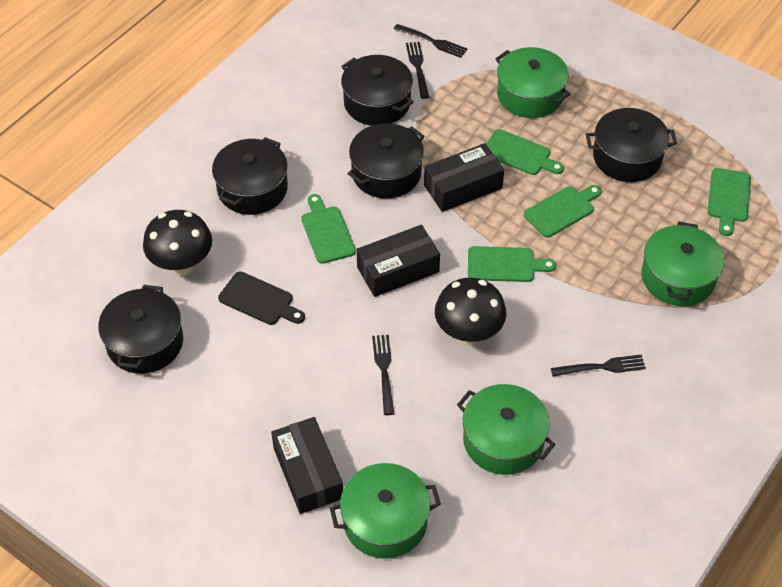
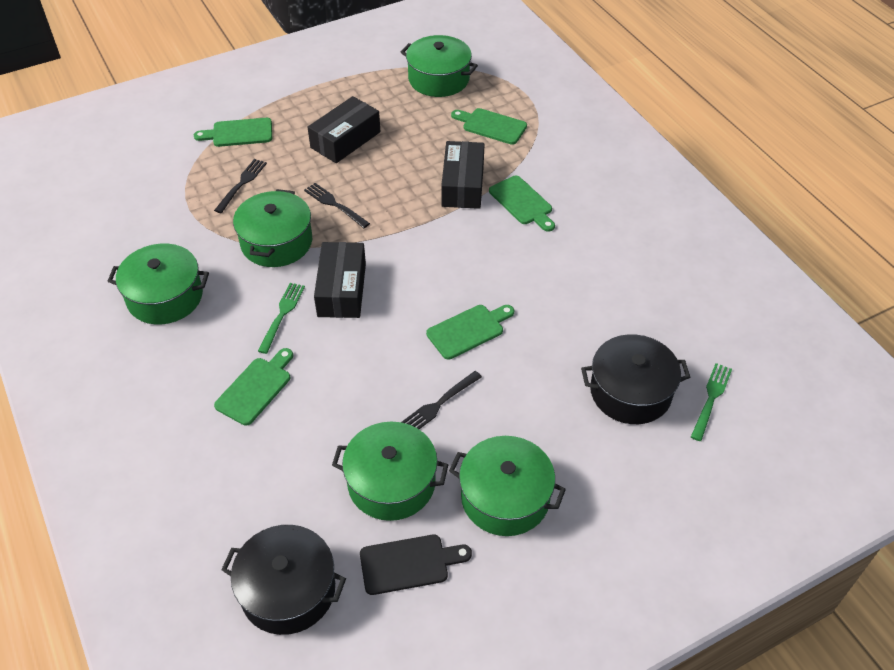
black fork: 4 -> 3
black mushroom: 2 -> 0
black pot: 5 -> 2
green fork: 0 -> 2
green pot: 4 -> 5

